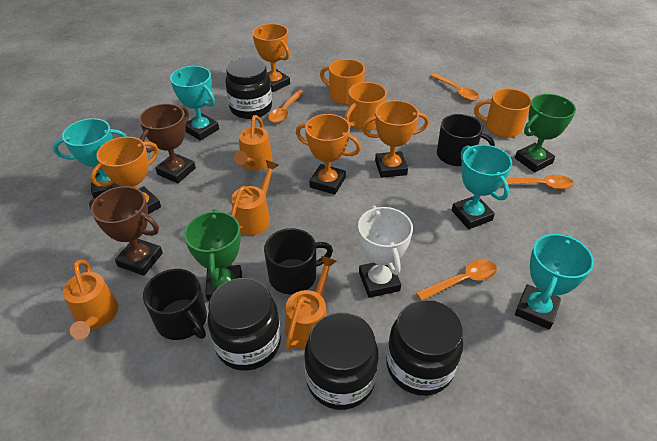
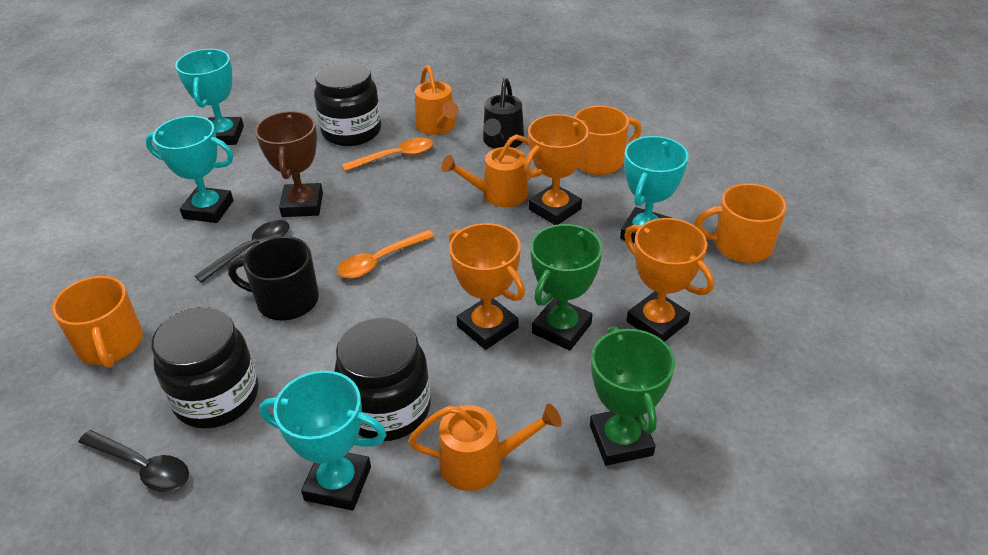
black jar: 4 -> 3
black mug: 3 -> 1
black spoon: 0 -> 2
black watering can: 0 -> 1
brown trophy: 2 -> 1
orange spoon: 4 -> 2
orange trophy: 4 -> 3
orange watering can: 4 -> 3
white trophy: 1 -> 0

